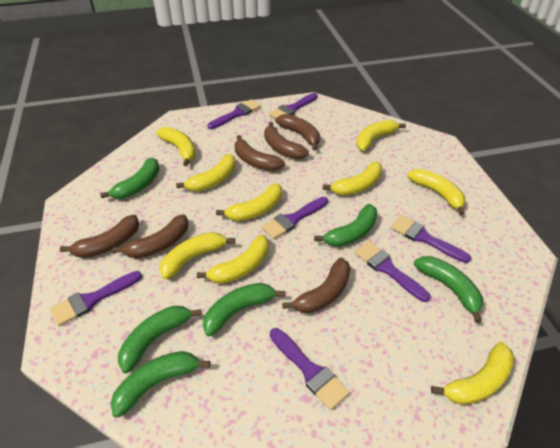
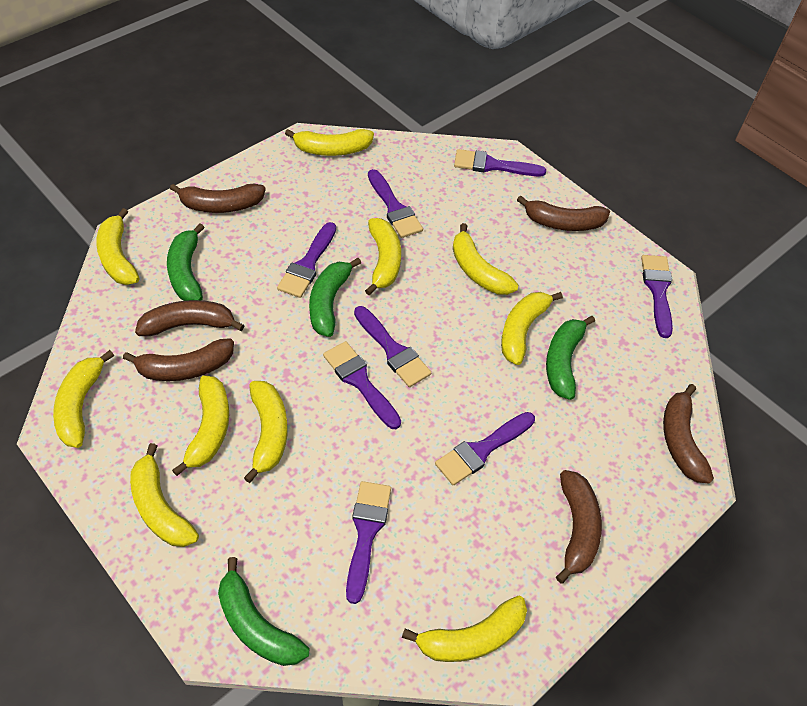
green banana: 6 -> 4
purple brush: 7 -> 8
yellow banana: 9 -> 10

